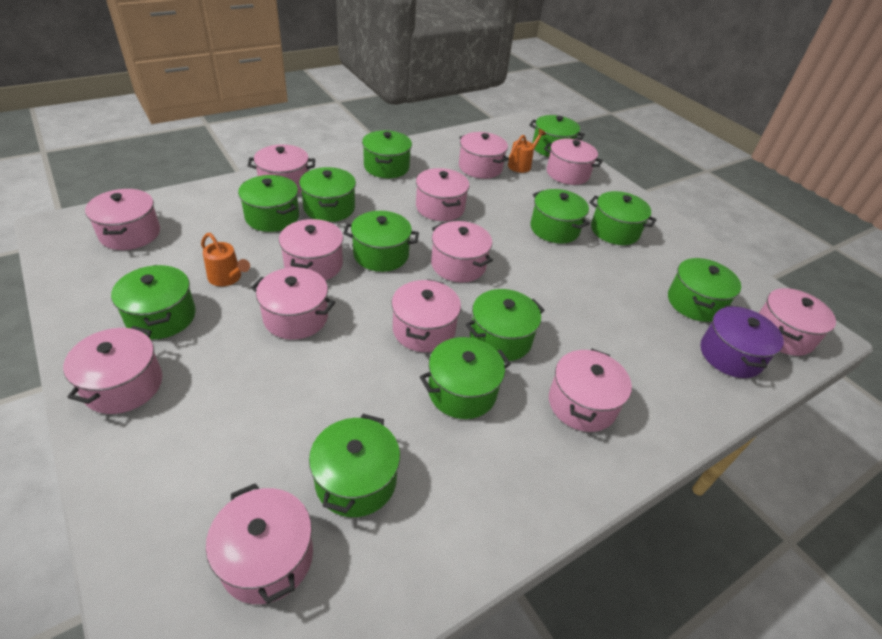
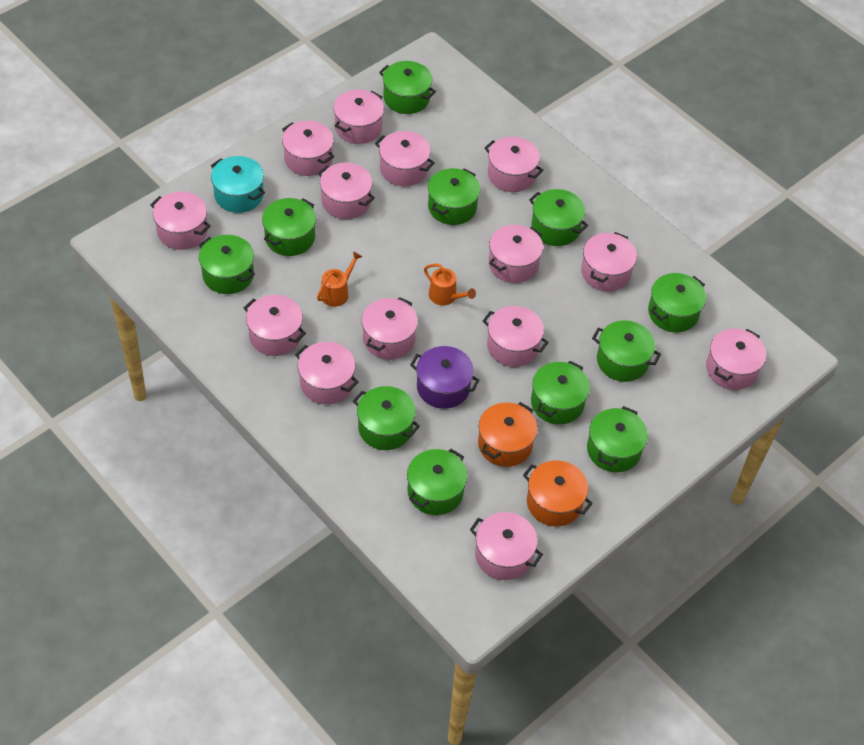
green pot: 12 -> 11
orange pot: 0 -> 2
pink pot: 13 -> 14
turquoise pot: 0 -> 1

